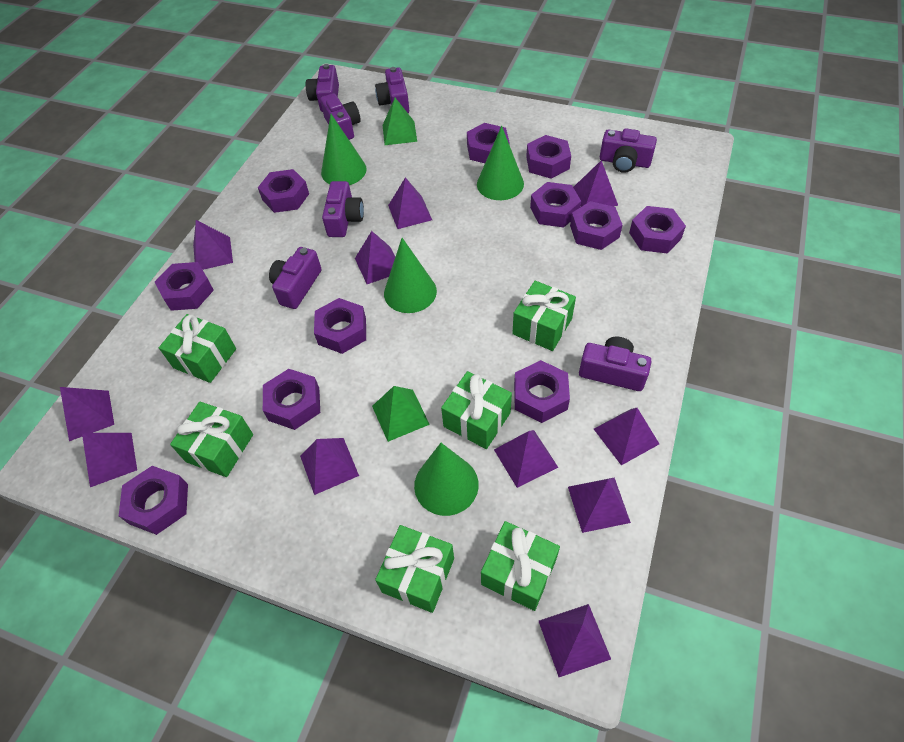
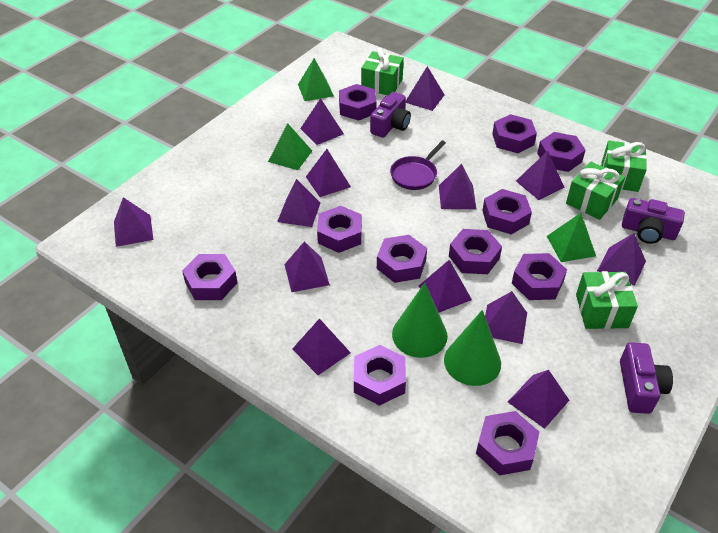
green cone: 4 -> 2
green gift: 6 -> 4
green pyramid: 2 -> 3
purple camera: 7 -> 3
purple pan: 0 -> 1
purple pyramid: 11 -> 13

